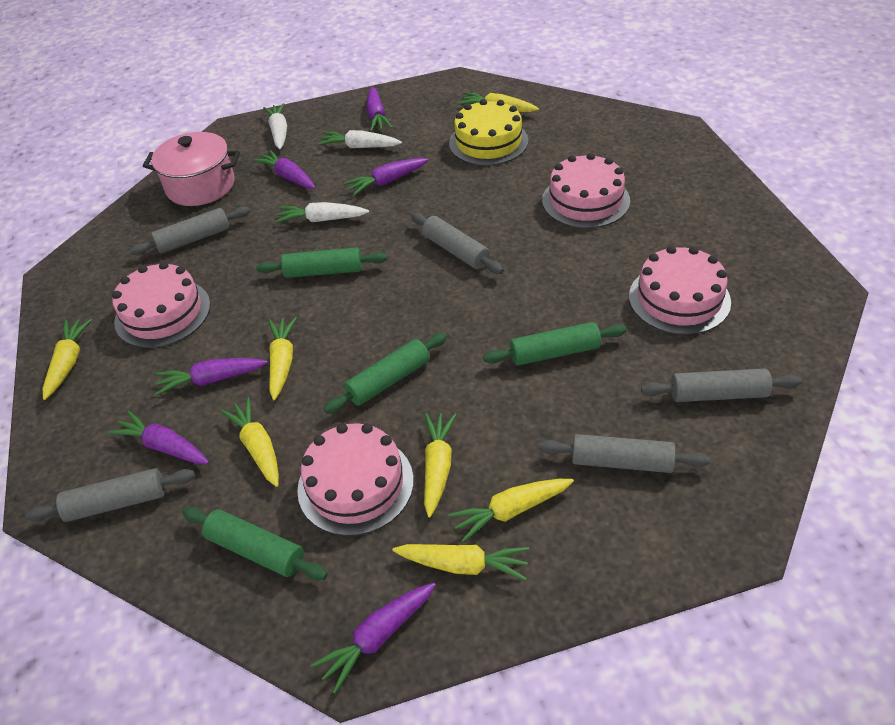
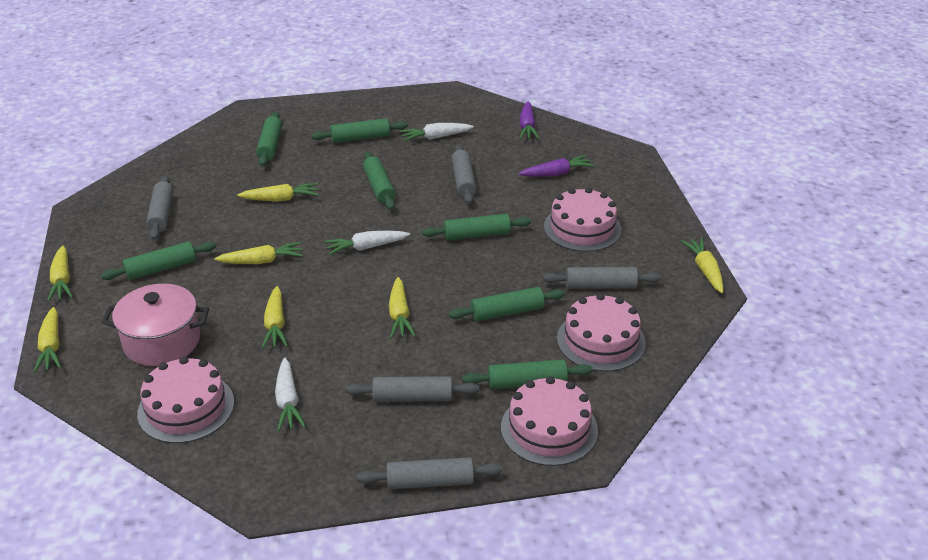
green rolling pin: 4 -> 7
purple carrot: 6 -> 2
yellow cake: 1 -> 0

